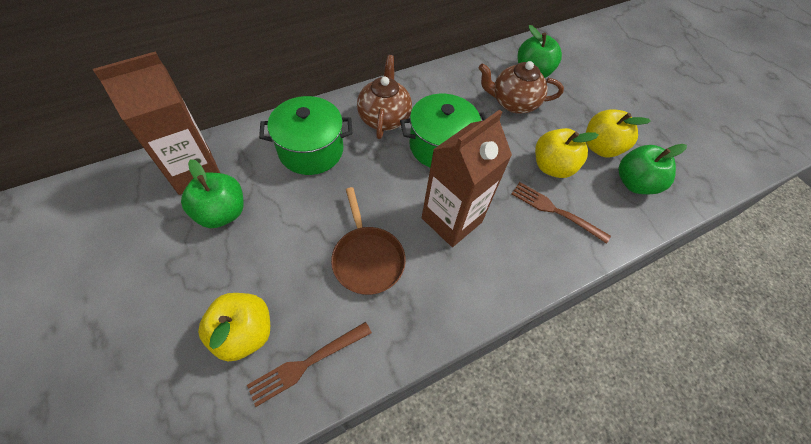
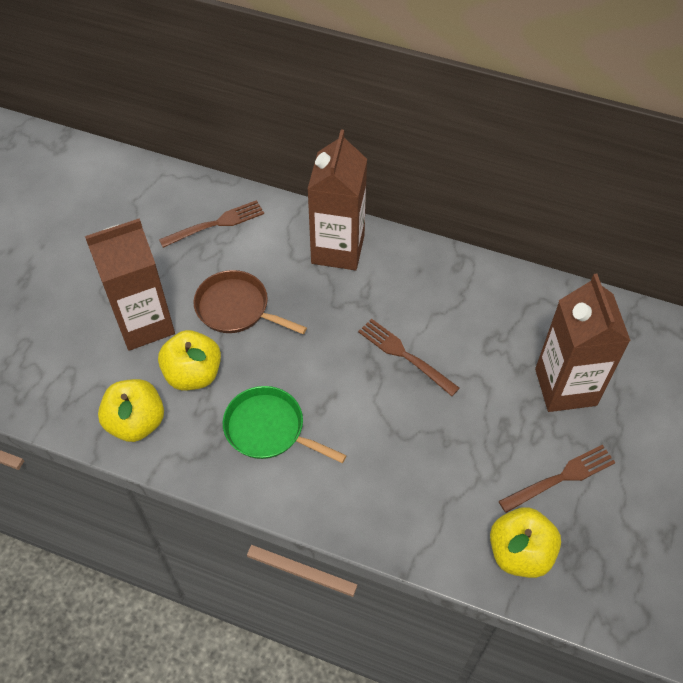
brown carton: 2 -> 3
brown fork: 2 -> 3
brown teapot: 2 -> 0
green apple: 3 -> 0
green pan: 0 -> 1
green pot: 2 -> 0

